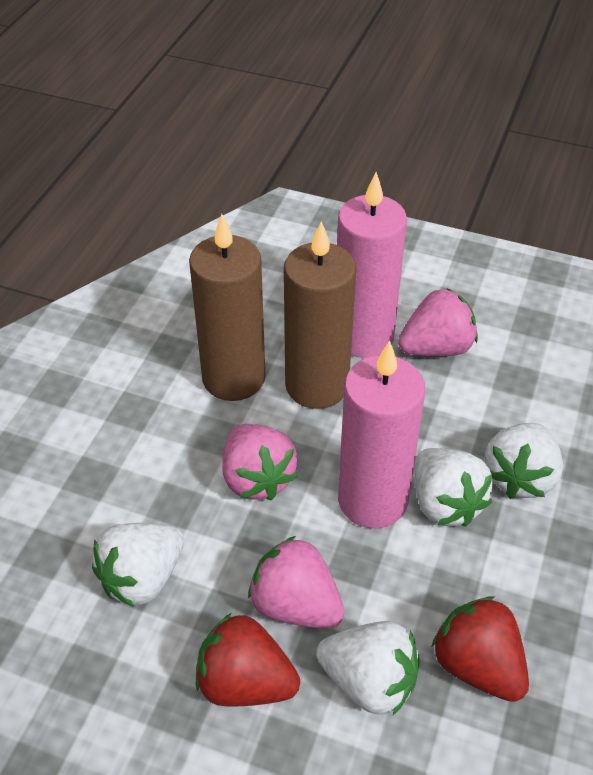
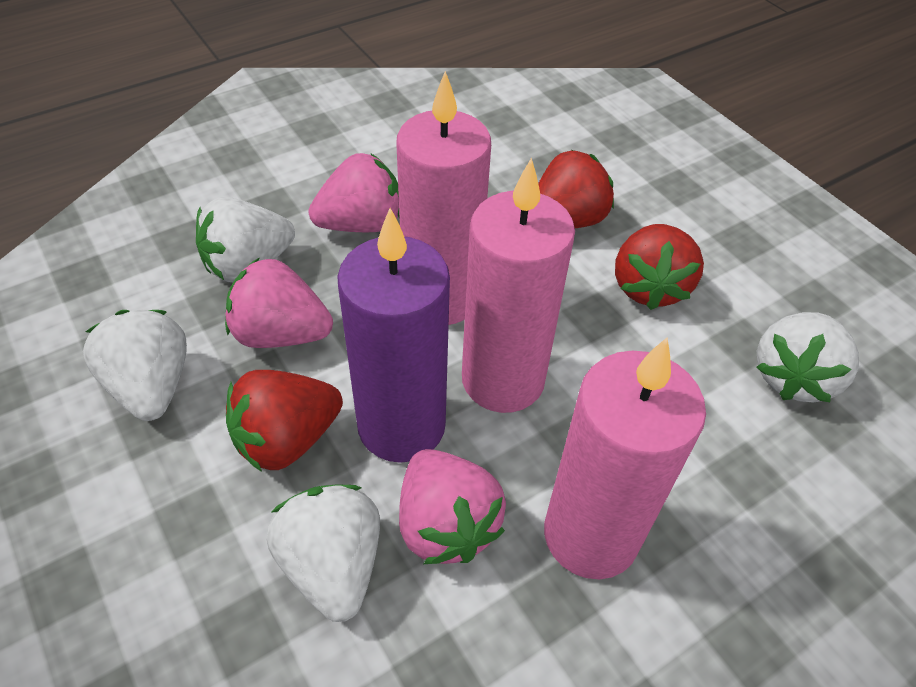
brown candle: 2 -> 0
pink candle: 2 -> 3
purple candle: 0 -> 1
red strawberry: 2 -> 3

